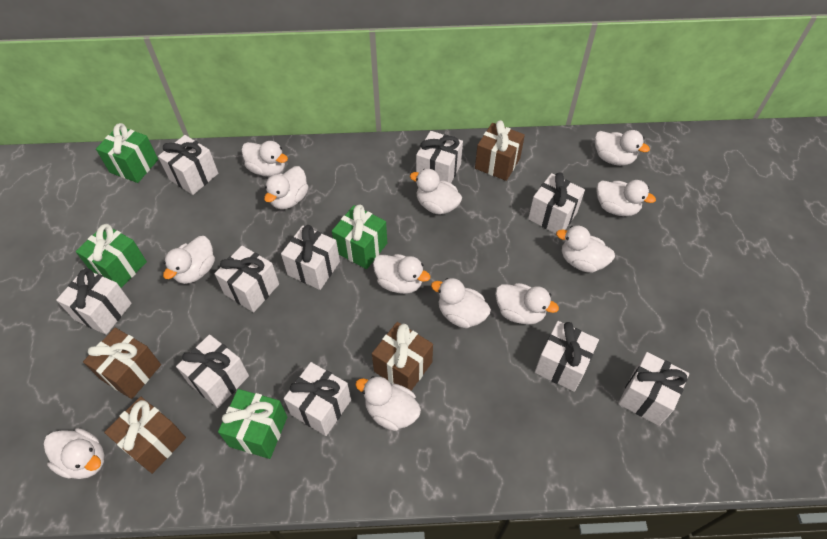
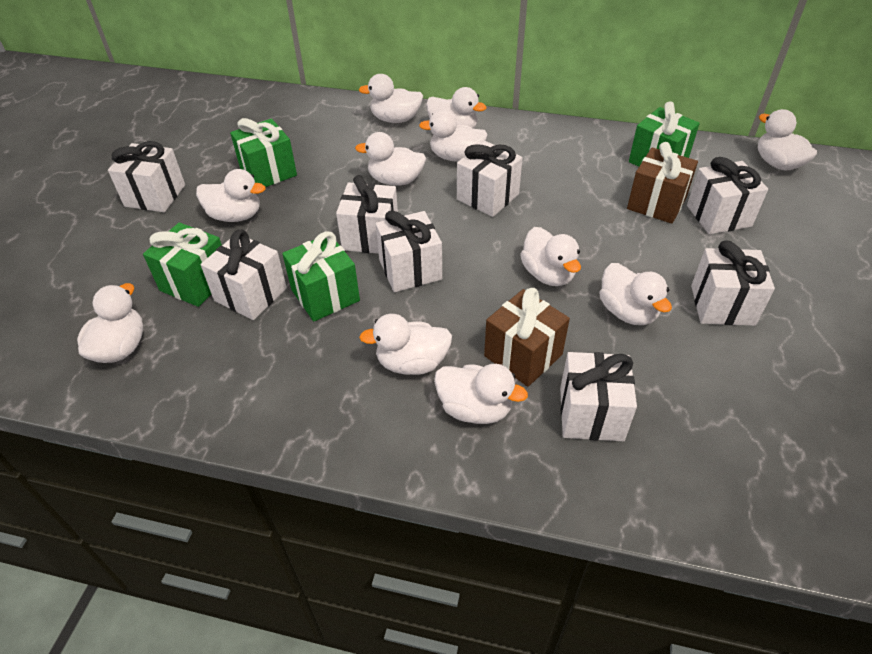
brown gift: 4 -> 2
white duck: 12 -> 11
white gift: 10 -> 8

